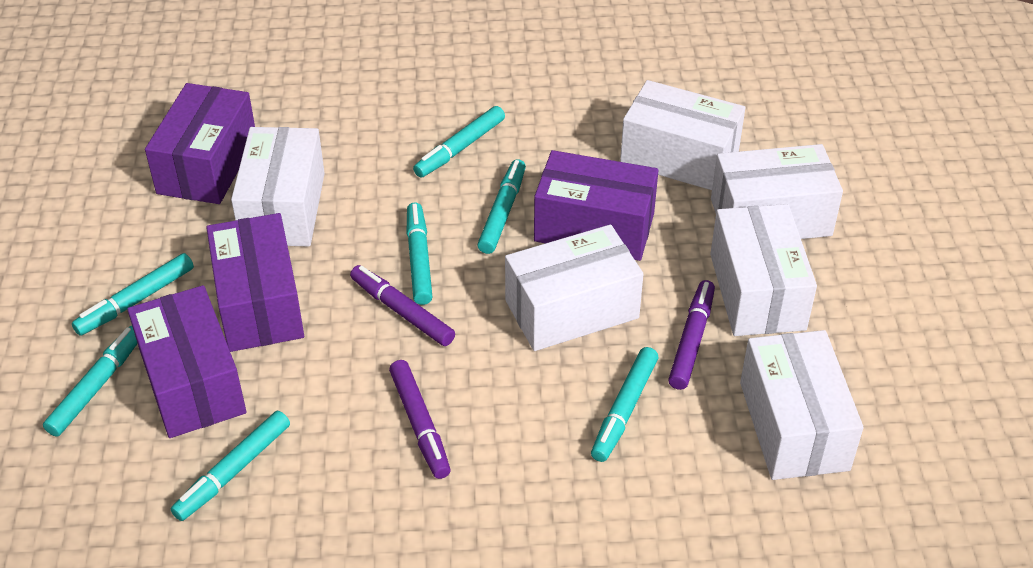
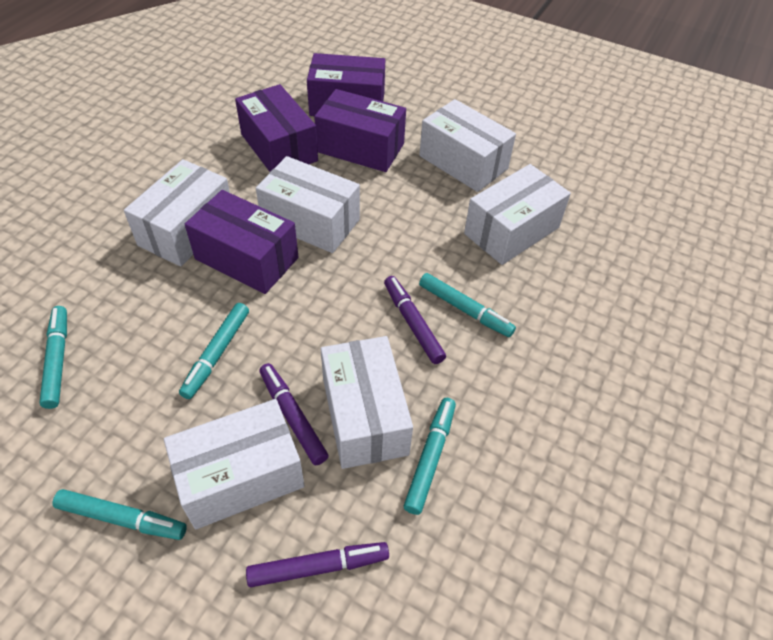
turquoise marker: 7 -> 5

